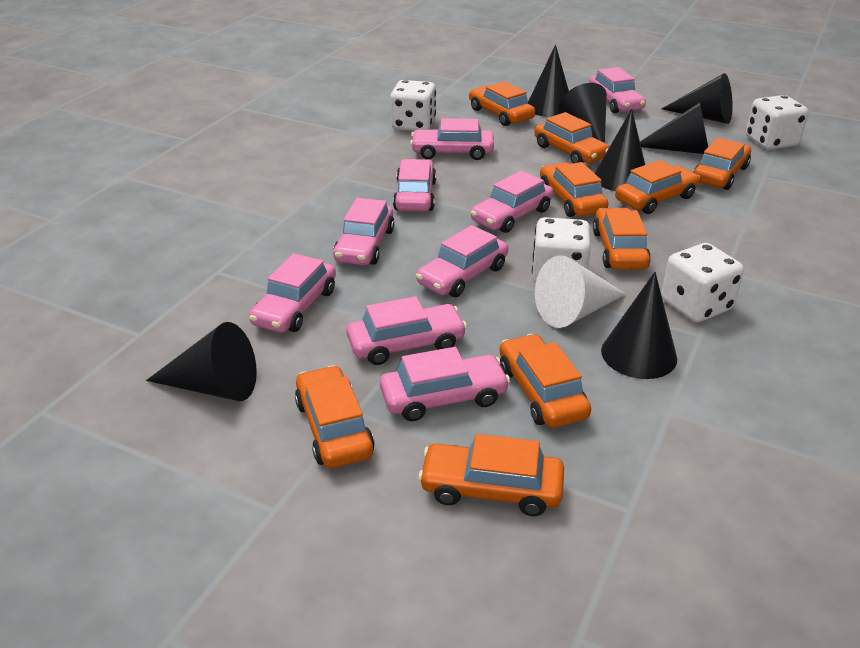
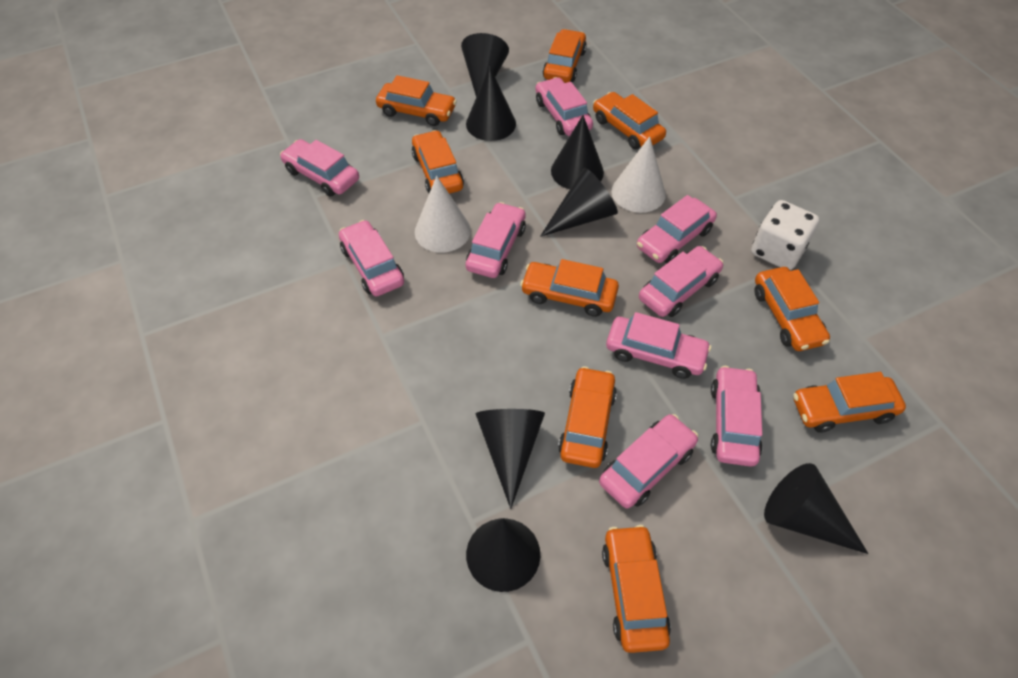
white cone: 1 -> 2
white dice: 4 -> 1

